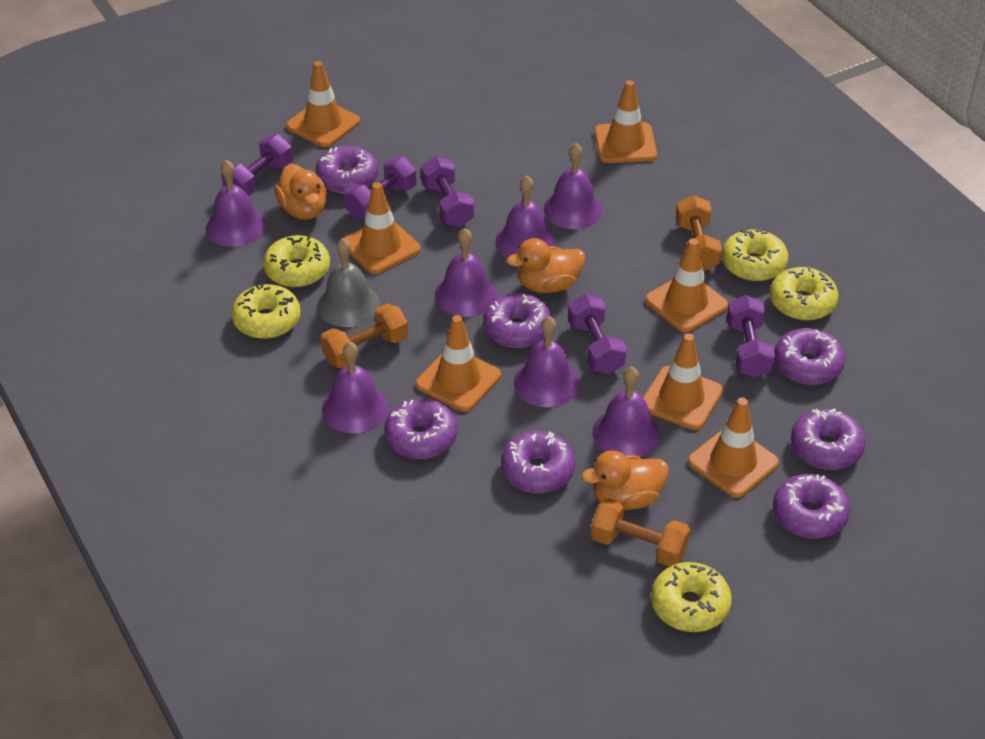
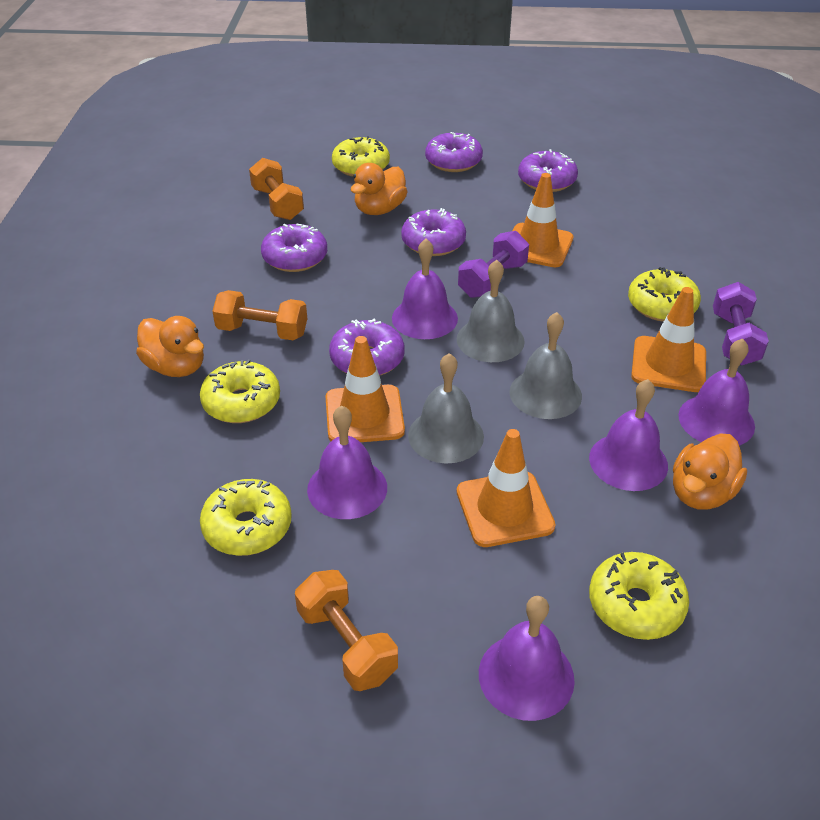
grey bell: 1 -> 3
orange traffic cone: 7 -> 4
purple bell: 7 -> 5
purple donut: 7 -> 5
purple dumbbell: 5 -> 2

